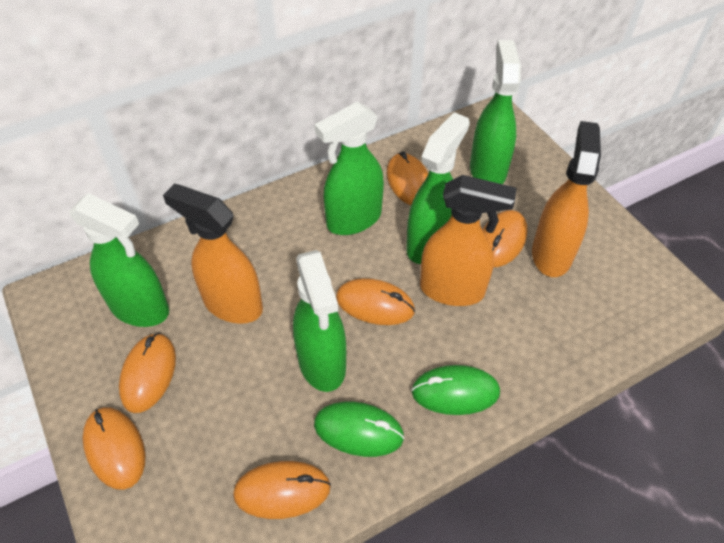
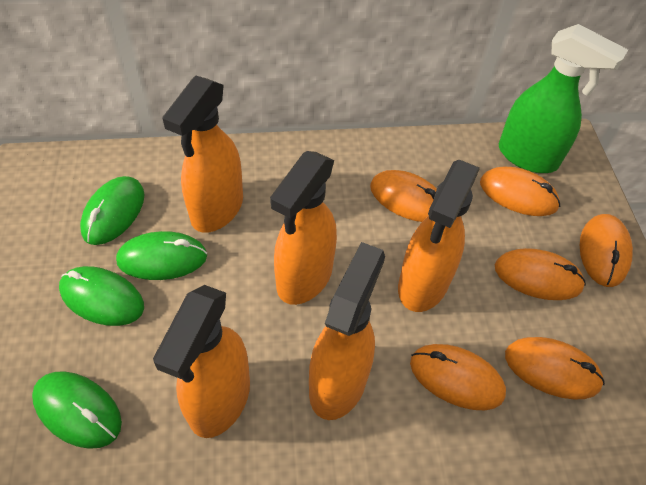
green mouse: 2 -> 4
green spray bottle: 5 -> 1
orange spray bottle: 3 -> 5

